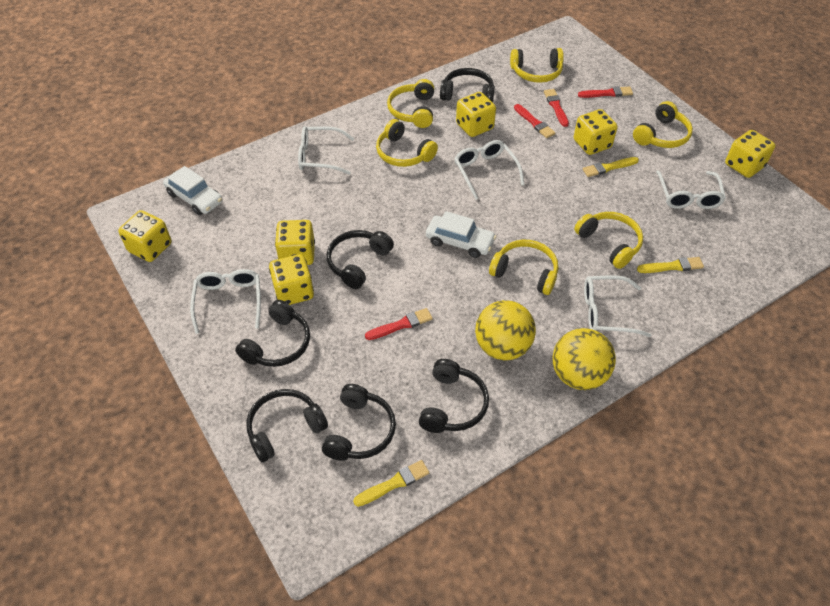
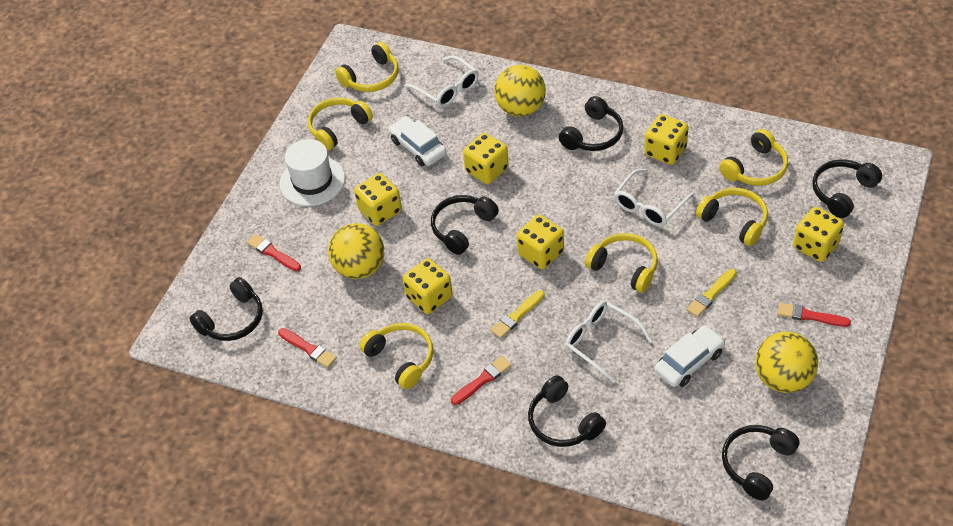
white glasses: 5 -> 3
white hat: 0 -> 1
yellow ball: 2 -> 3
yellow brush: 3 -> 2

